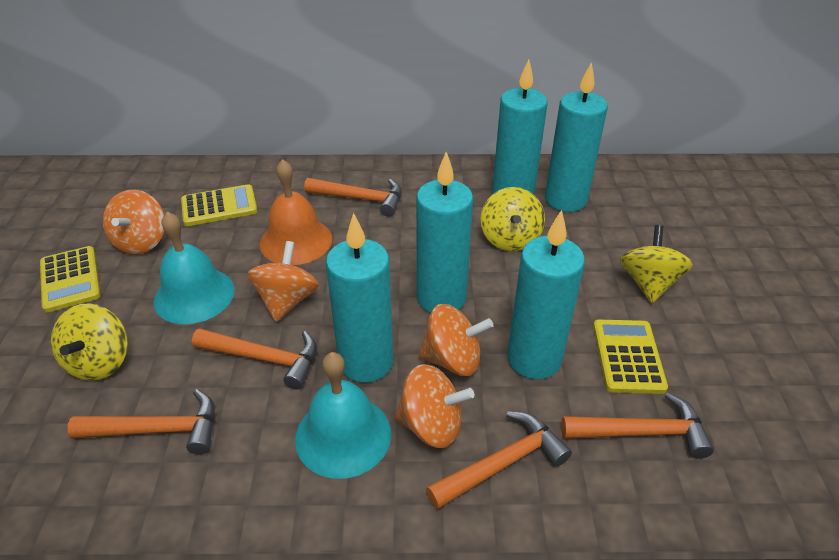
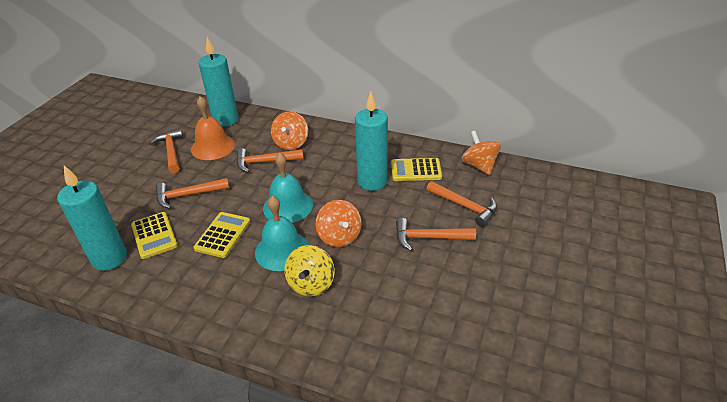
orange spinning top: 4 -> 3
turquoise candle: 5 -> 3
yellow spinning top: 3 -> 1

